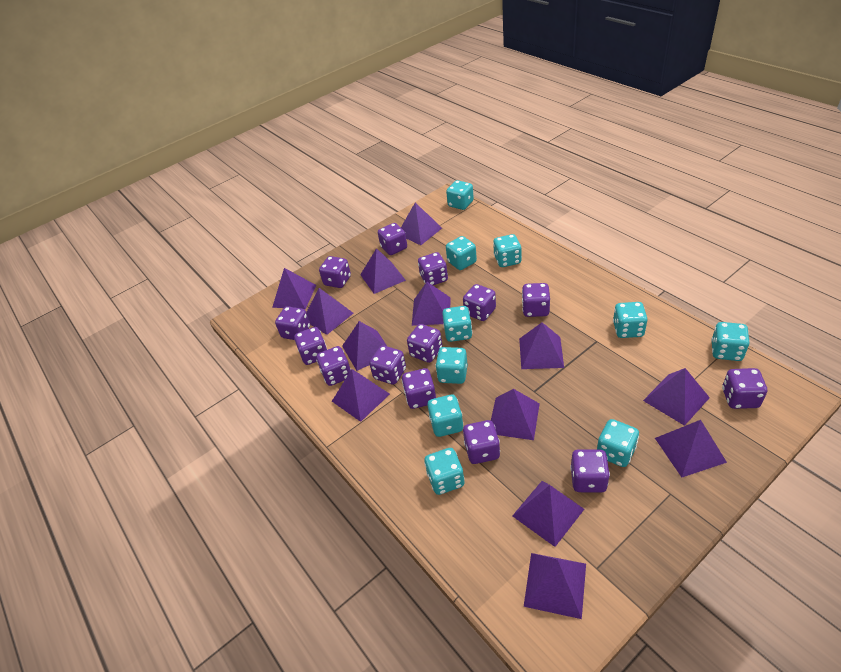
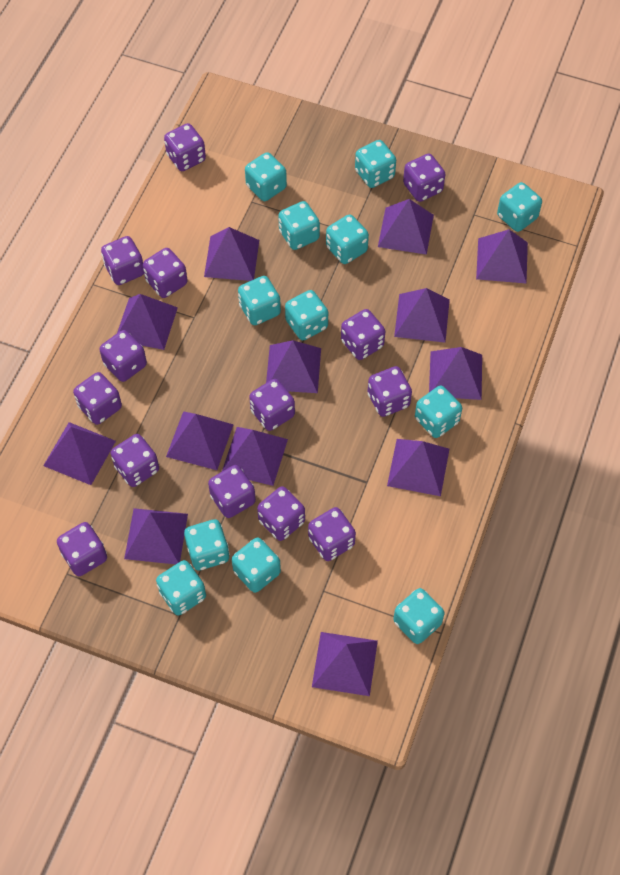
turquoise dice: 10 -> 12

